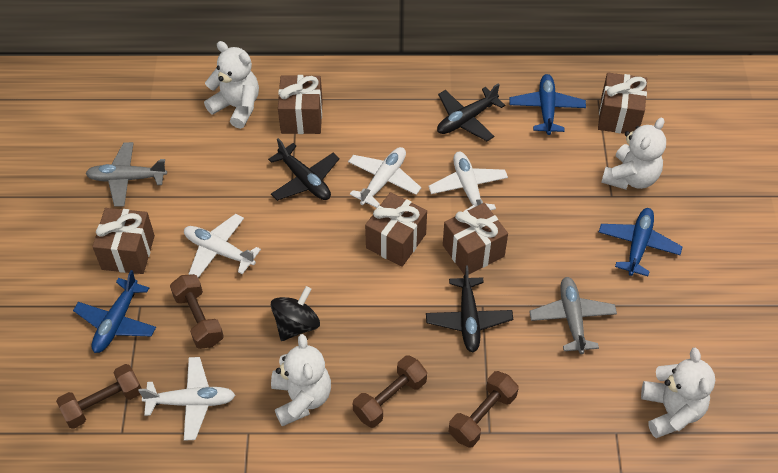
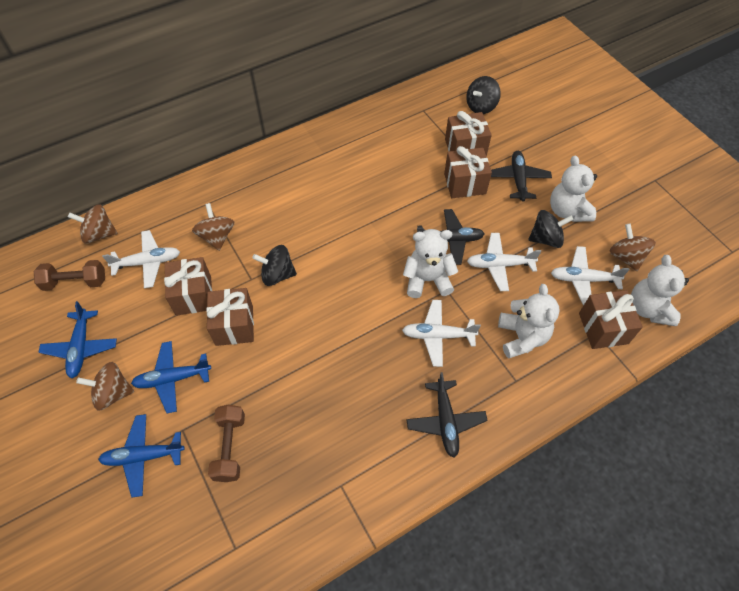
black spinning top: 1 -> 3
brown dumbbell: 4 -> 2
brown spinning top: 0 -> 4
grey plane: 2 -> 0

